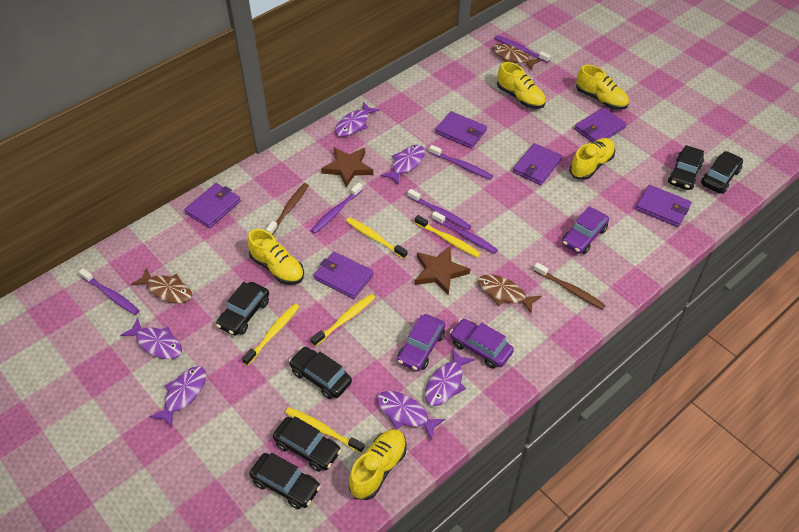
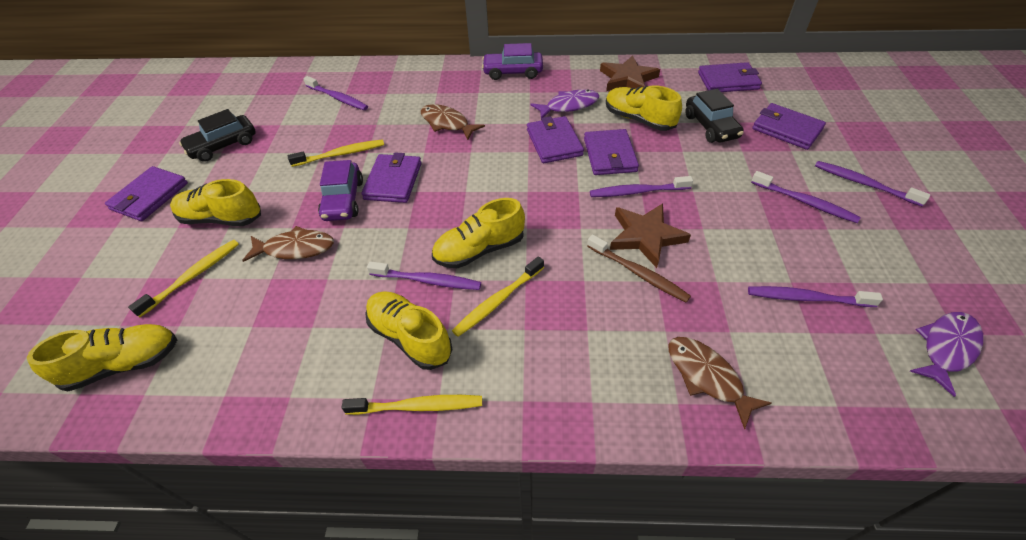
black car: 6 -> 2
brown toothbrush: 2 -> 1
purple car: 3 -> 2
purple fish: 6 -> 2
yellow toothbrush: 5 -> 4

